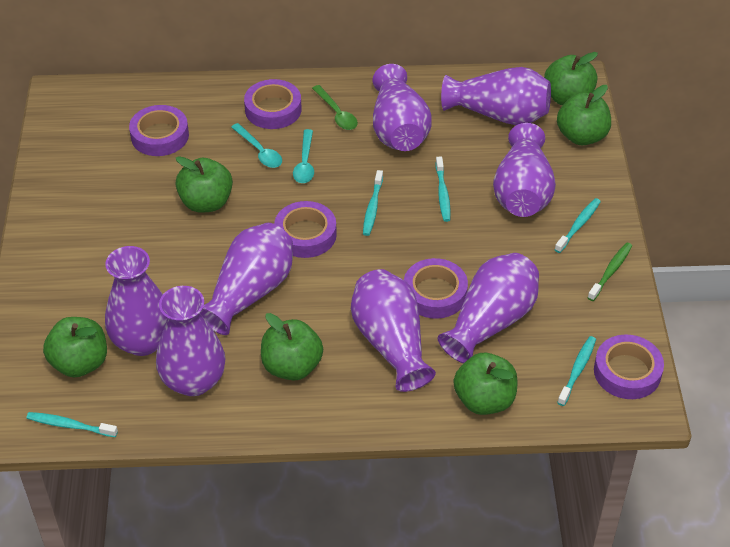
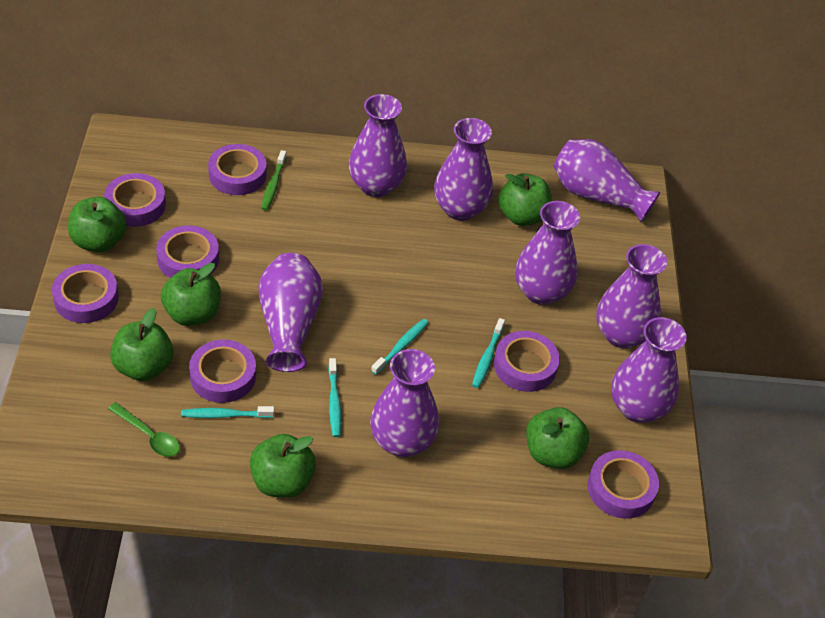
purple tape: 5 -> 7
turquoise spoon: 2 -> 0
turquoise toothbrush: 5 -> 4

